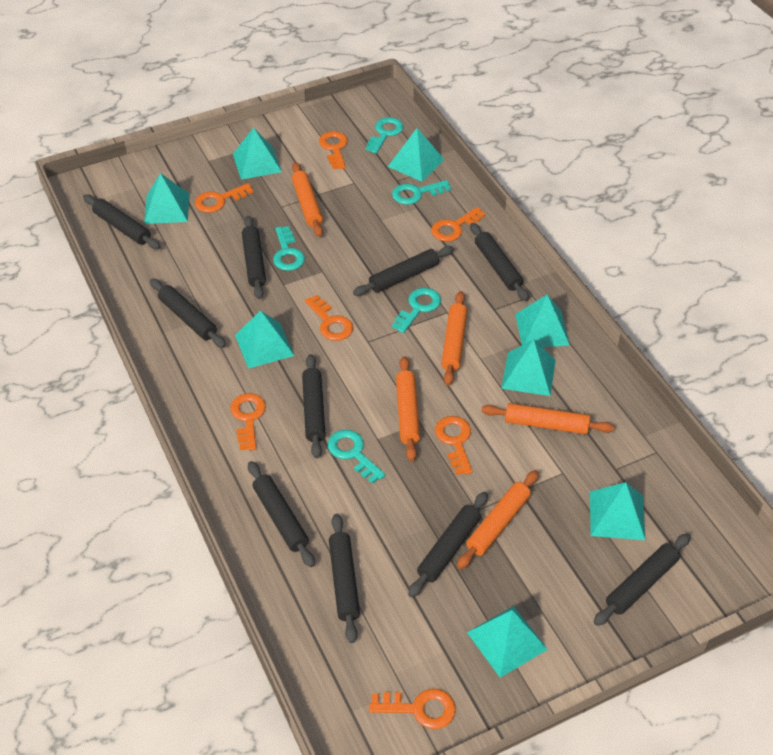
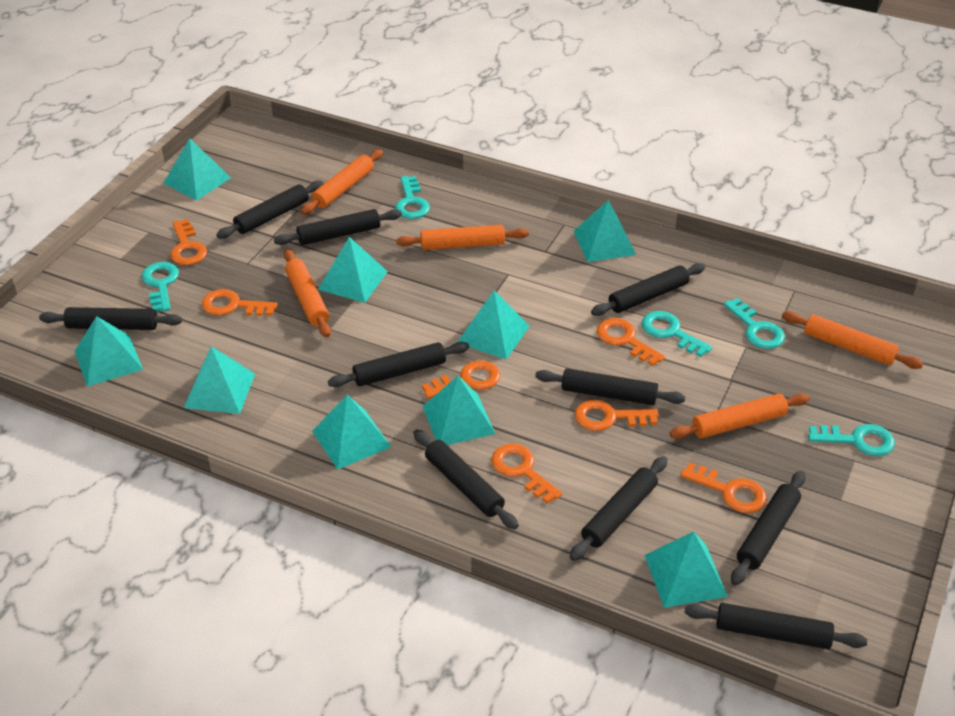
turquoise pyramid: 8 -> 9

